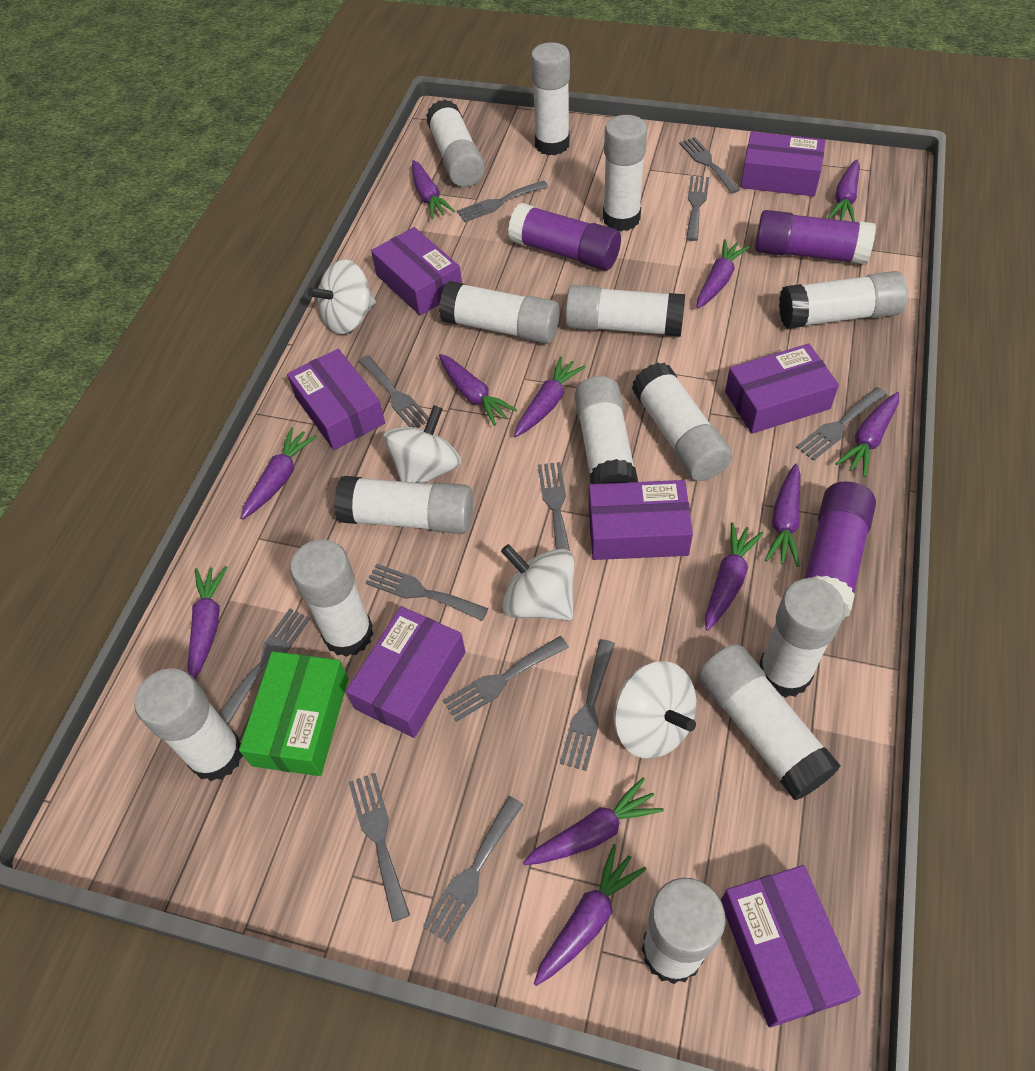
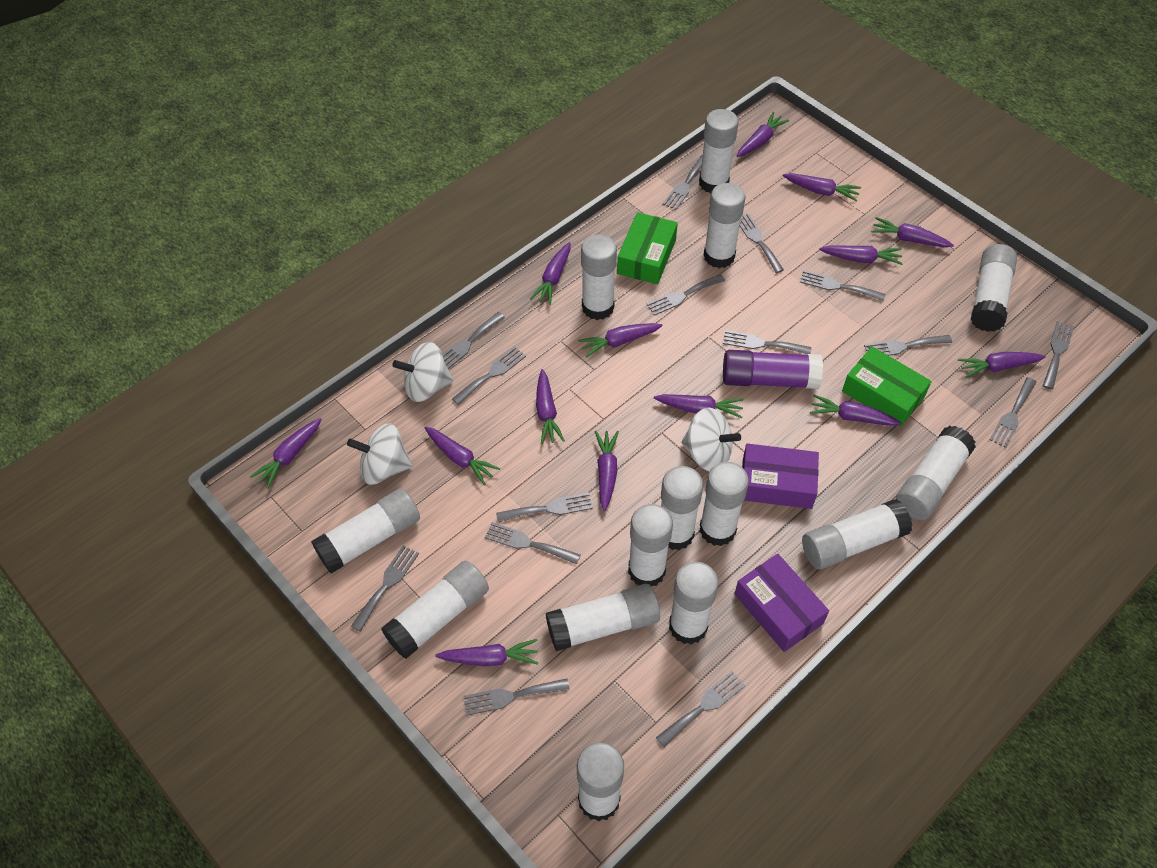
green box: 1 -> 2
grey fork: 12 -> 15
purple box: 7 -> 2
purple carrot: 12 -> 14
purple glue stick: 3 -> 1
white spinning top: 4 -> 3

